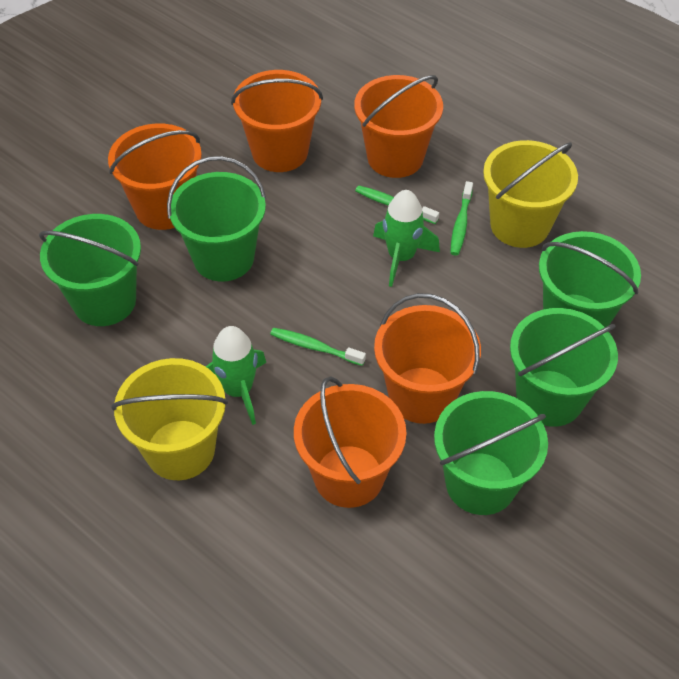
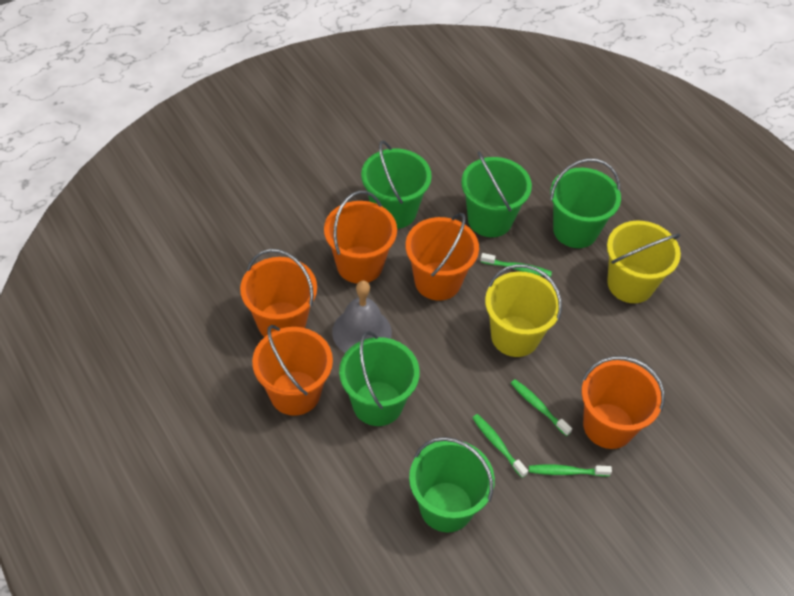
green rocket: 2 -> 0
green toothbrush: 3 -> 4
grey bell: 0 -> 1

